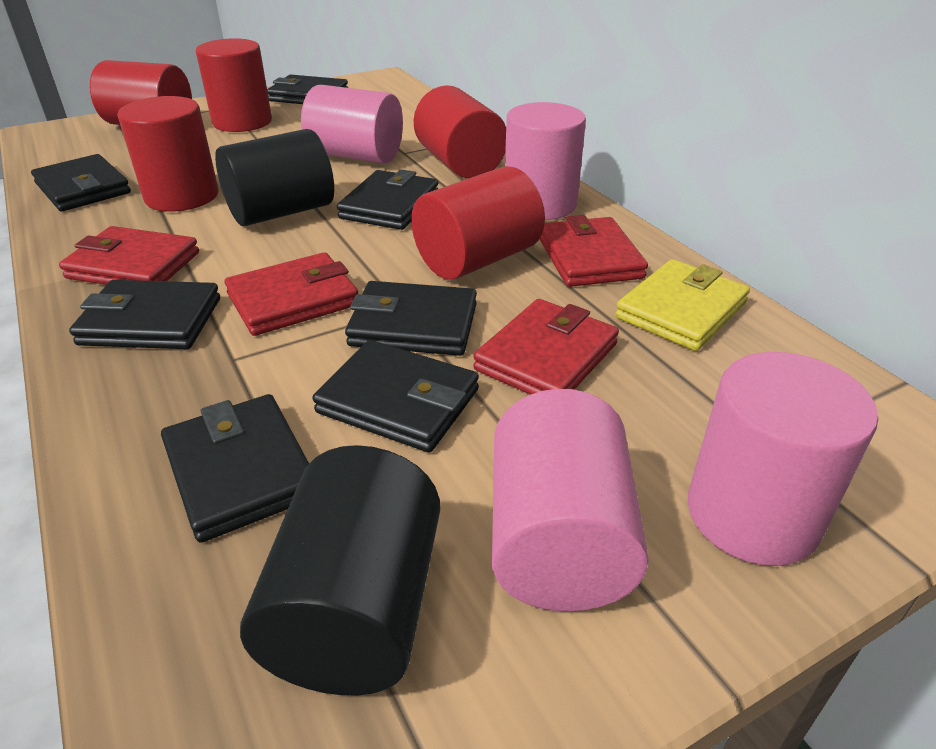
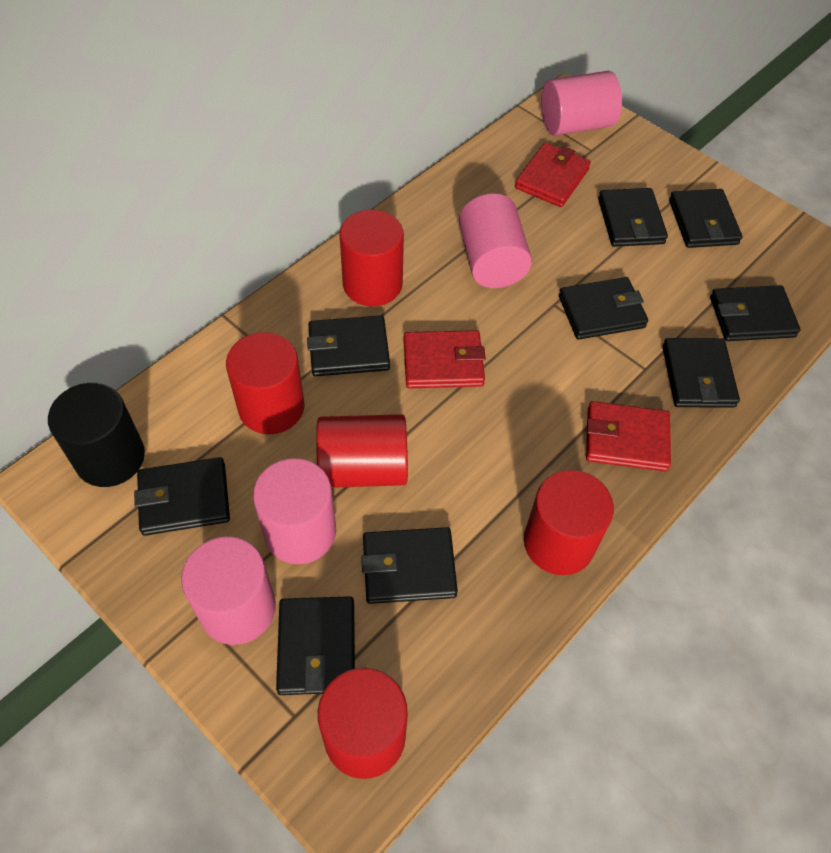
black cylinder: 2 -> 1
black wallet: 7 -> 9
red wallet: 4 -> 3
yellow wallet: 1 -> 0

